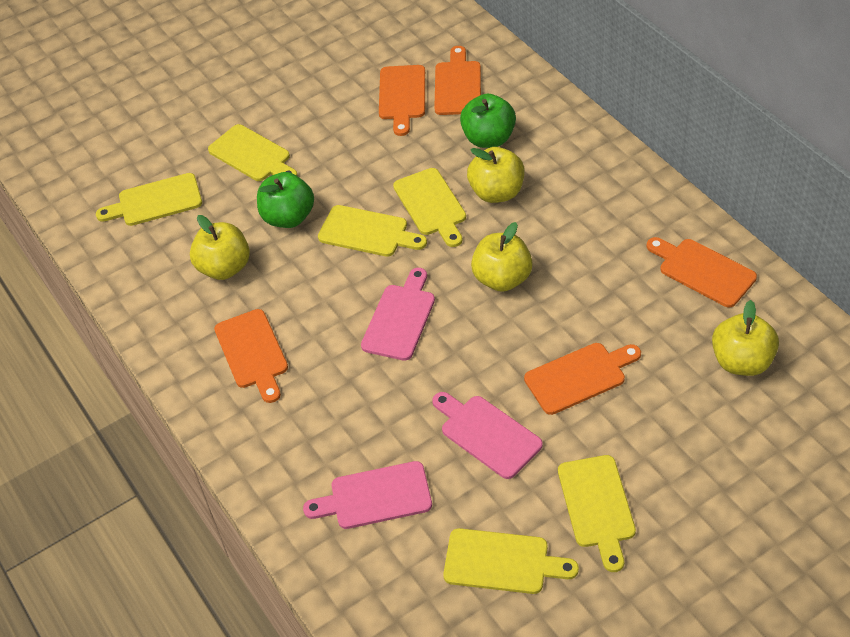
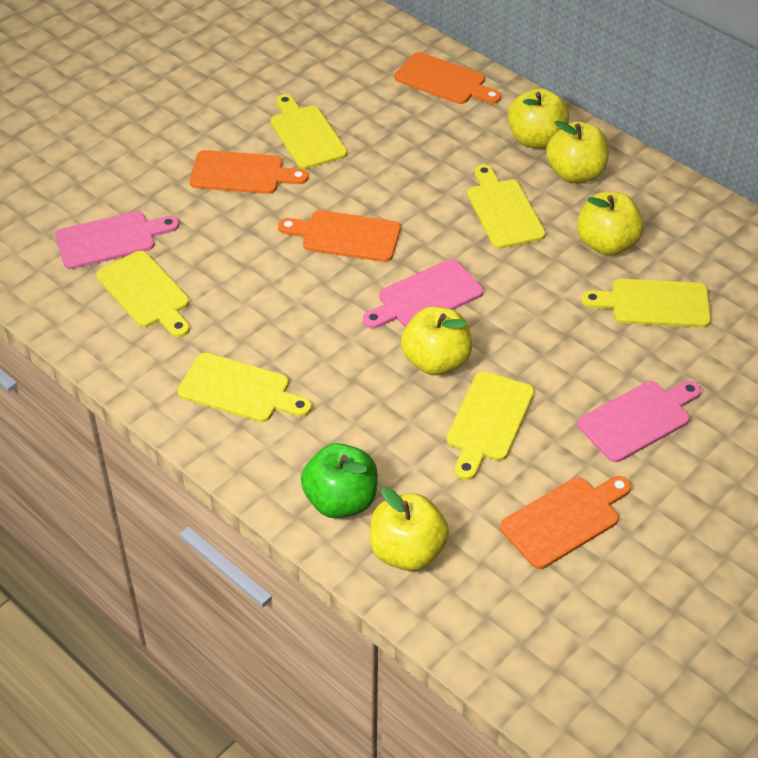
green apple: 2 -> 1
orange cutting board: 5 -> 4
yellow apple: 4 -> 5

